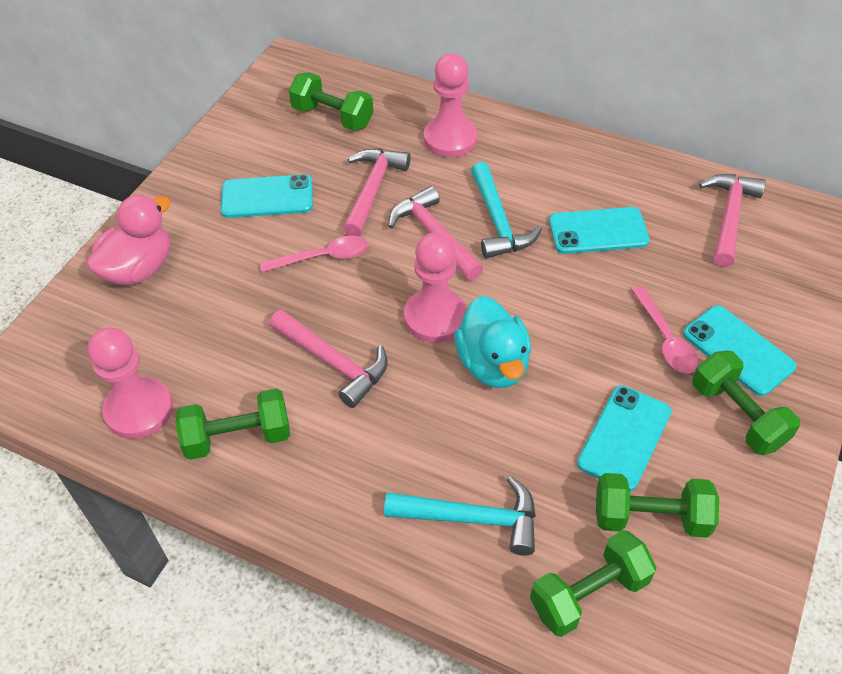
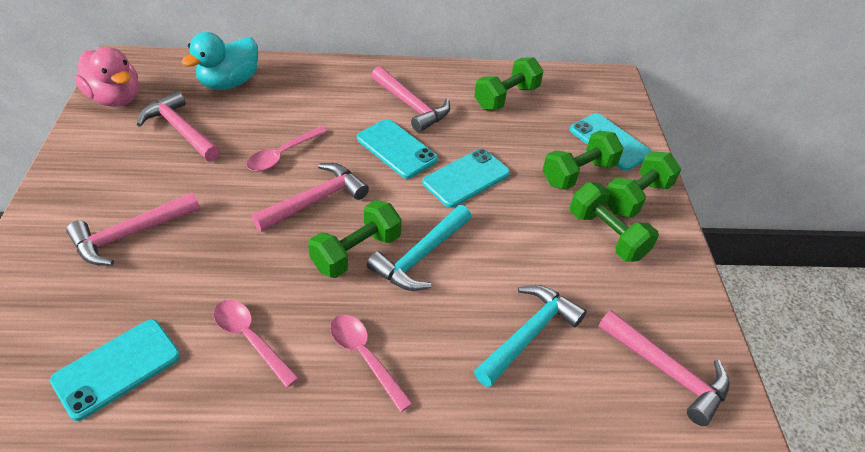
pink hammer: 4 -> 5
pink pawn: 3 -> 0
pink spoon: 2 -> 3

